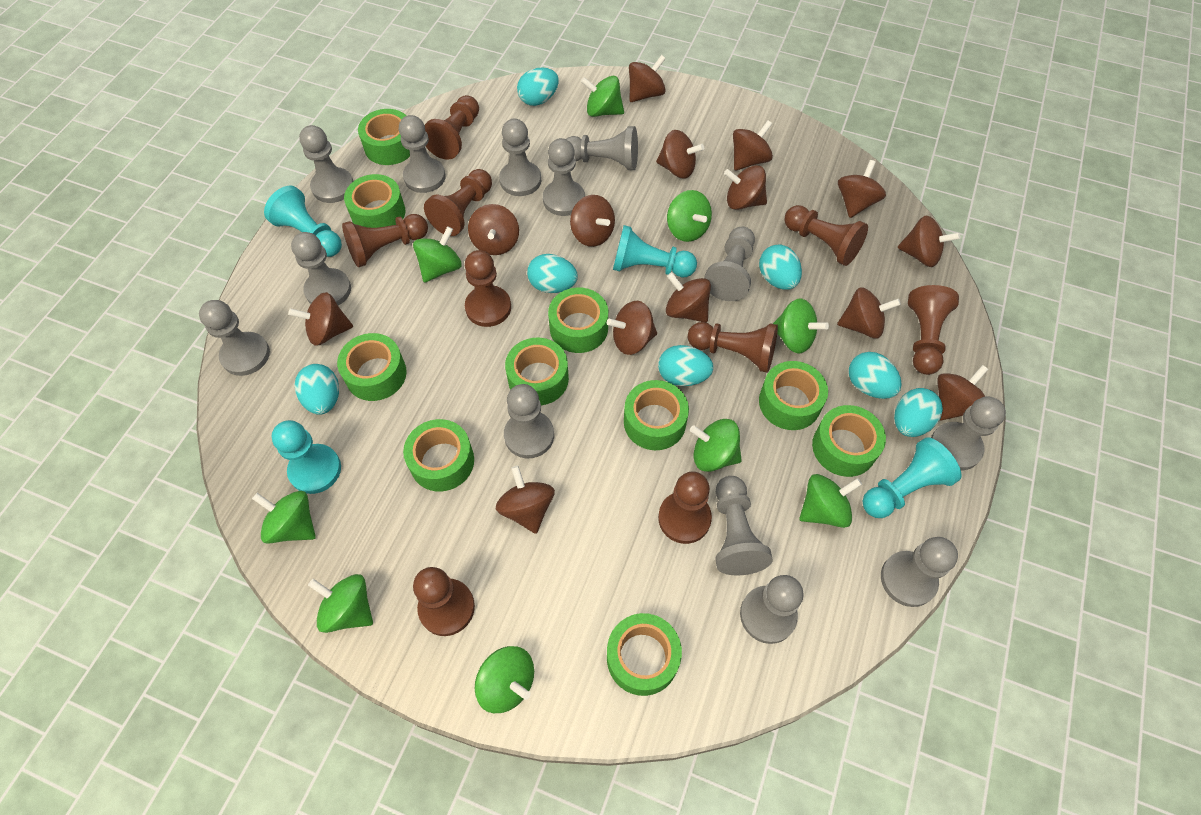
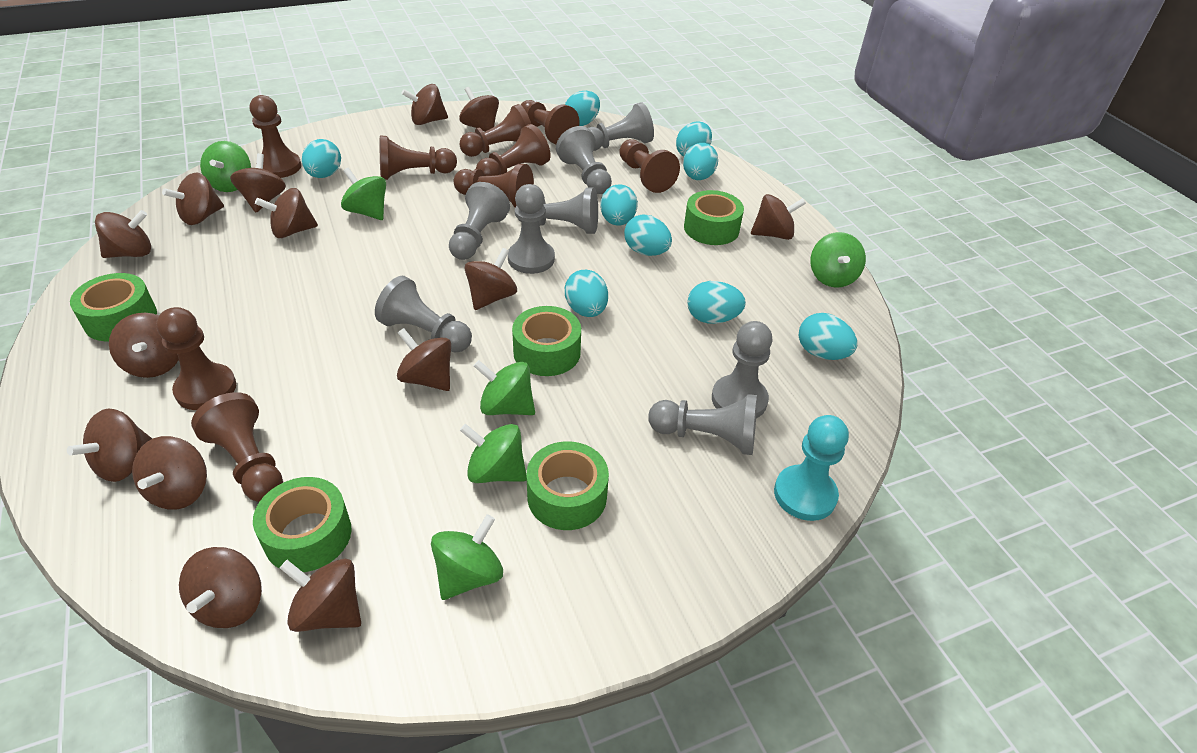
green spinning top: 9 -> 6
green tape: 10 -> 5
grey pawn: 13 -> 8
turquoise egg: 7 -> 9
turquoise pawn: 4 -> 1

